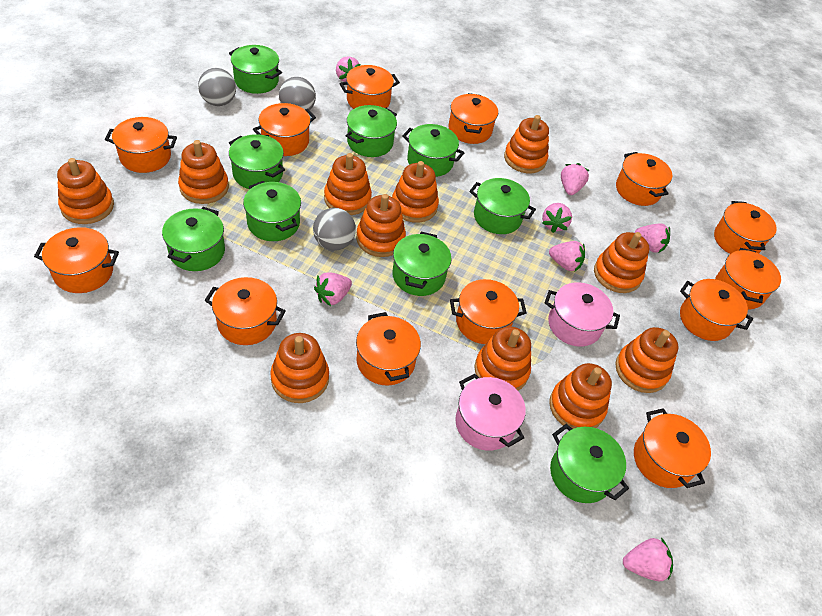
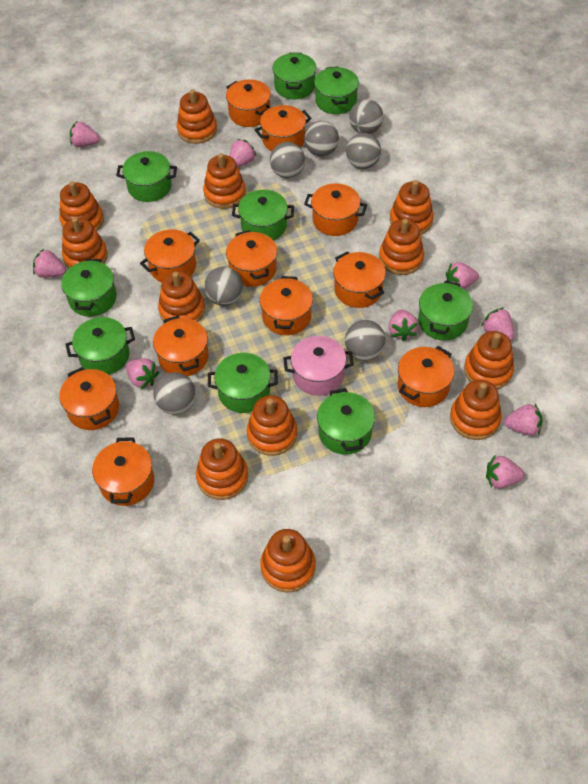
grey ball: 3 -> 7
orange pot: 13 -> 11
orange stacking toy: 11 -> 12
pink pot: 2 -> 1
pink strawberry: 7 -> 9

